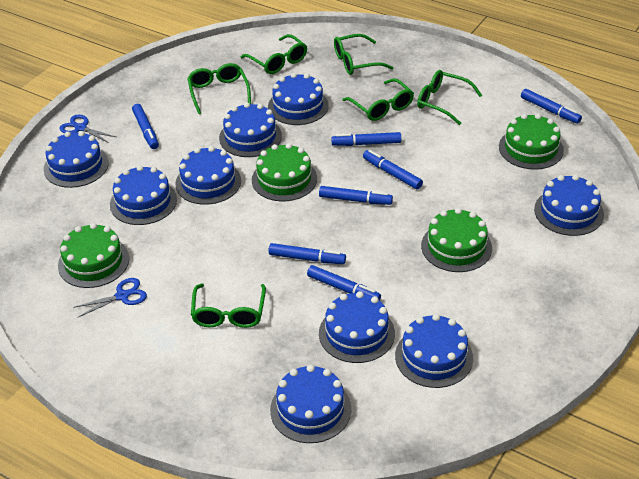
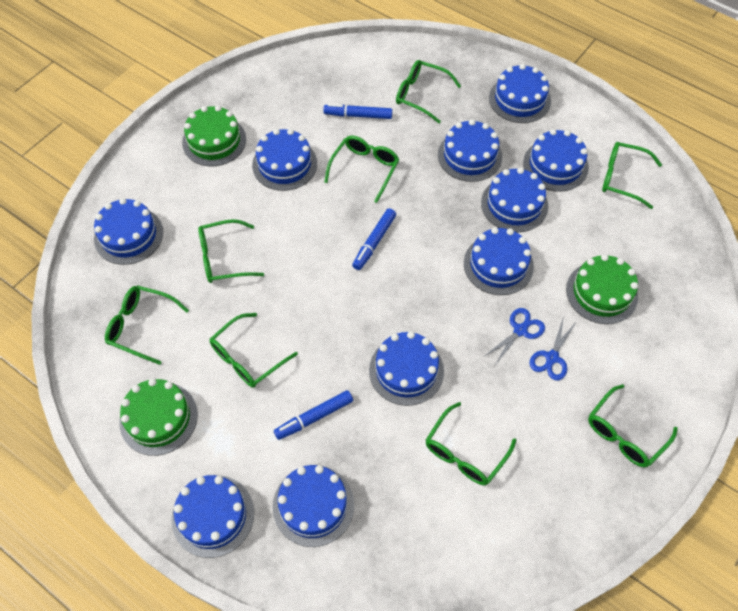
blue cake: 9 -> 10
blue marker: 7 -> 3
green cake: 4 -> 3
green glasses: 6 -> 8

